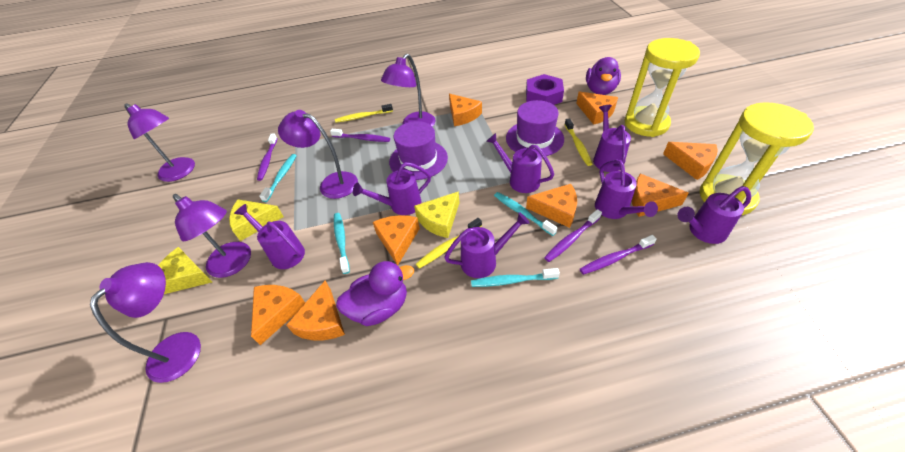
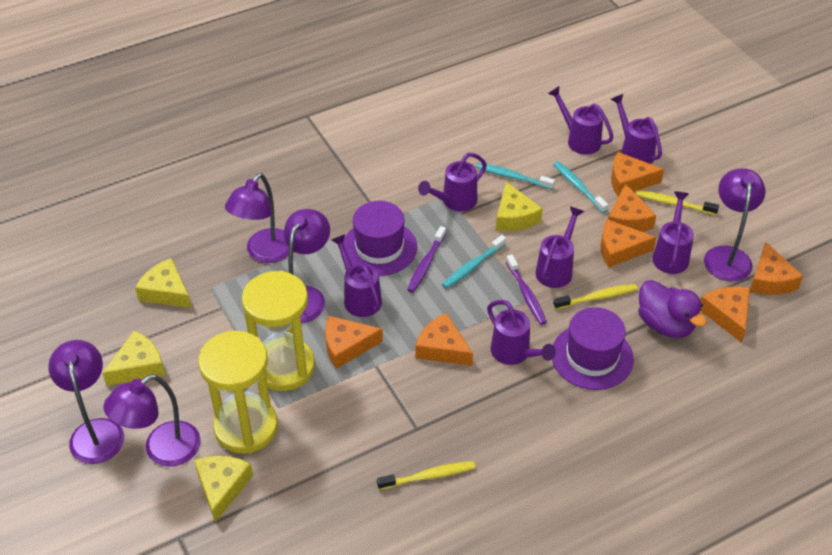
orange cheese: 8 -> 7
purple duck: 2 -> 1
purple nut: 1 -> 0
purple toothbrush: 4 -> 2
turquoise toothbrush: 4 -> 3
yellow cheese: 3 -> 4

